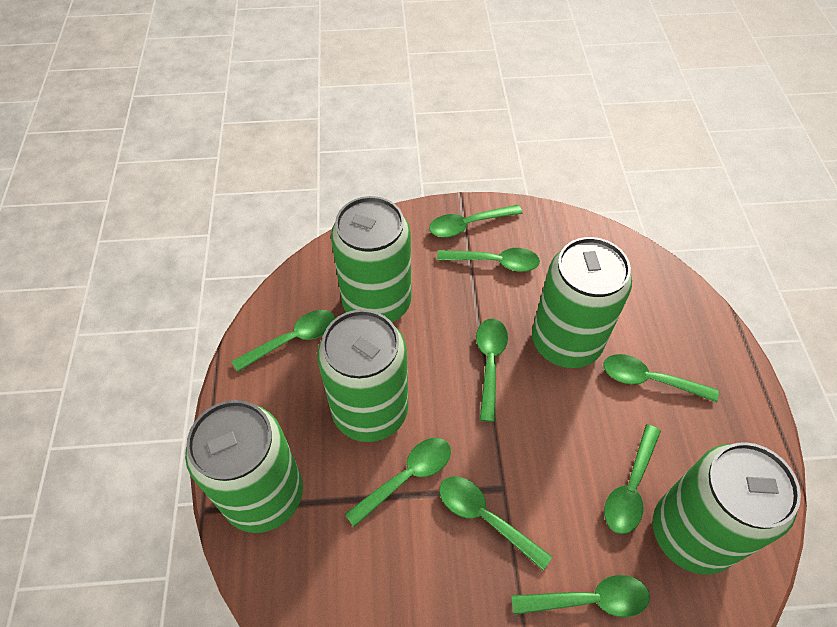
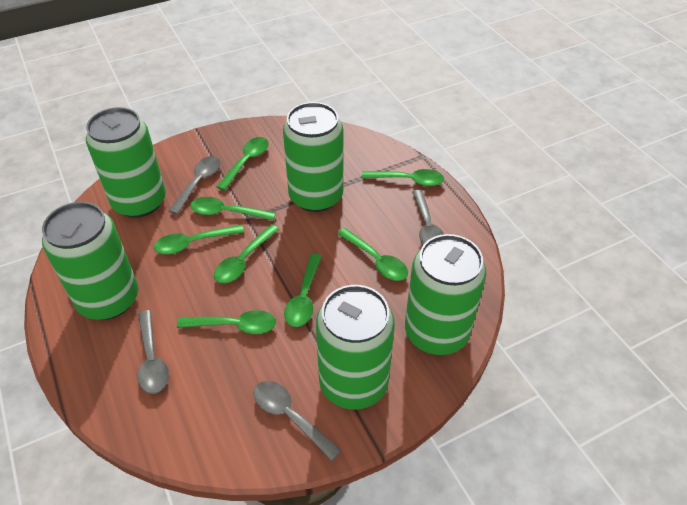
green spoon: 9 -> 8
grey spoon: 0 -> 4

